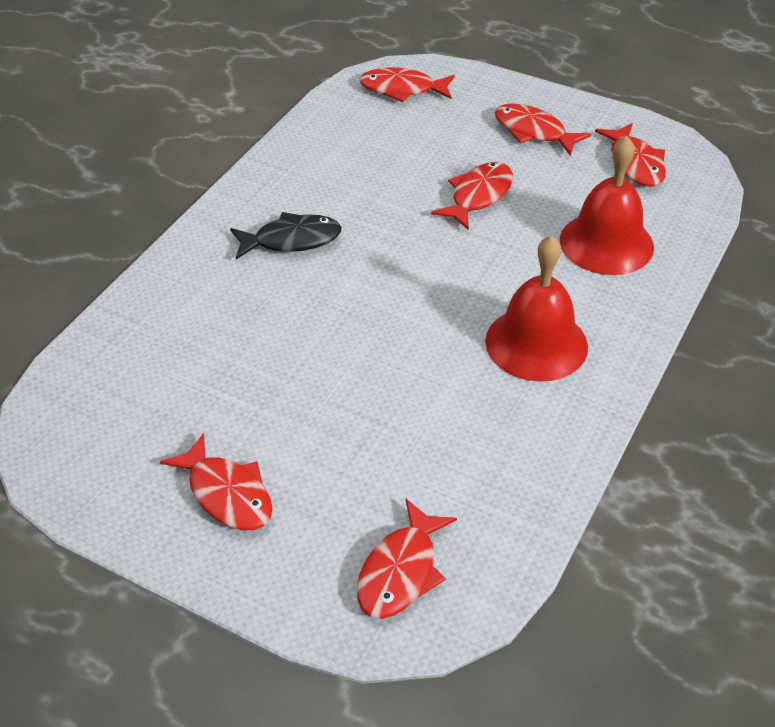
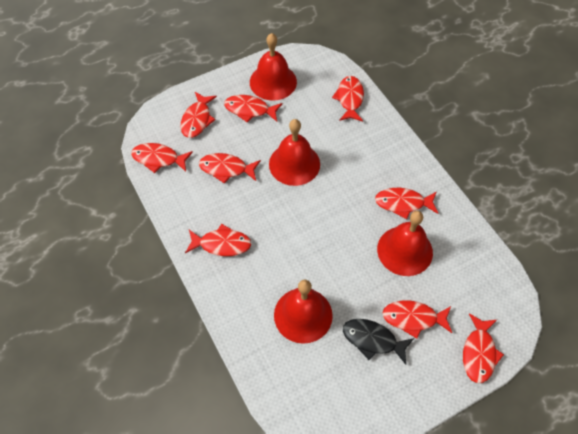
red bell: 2 -> 4
red fish: 6 -> 9

